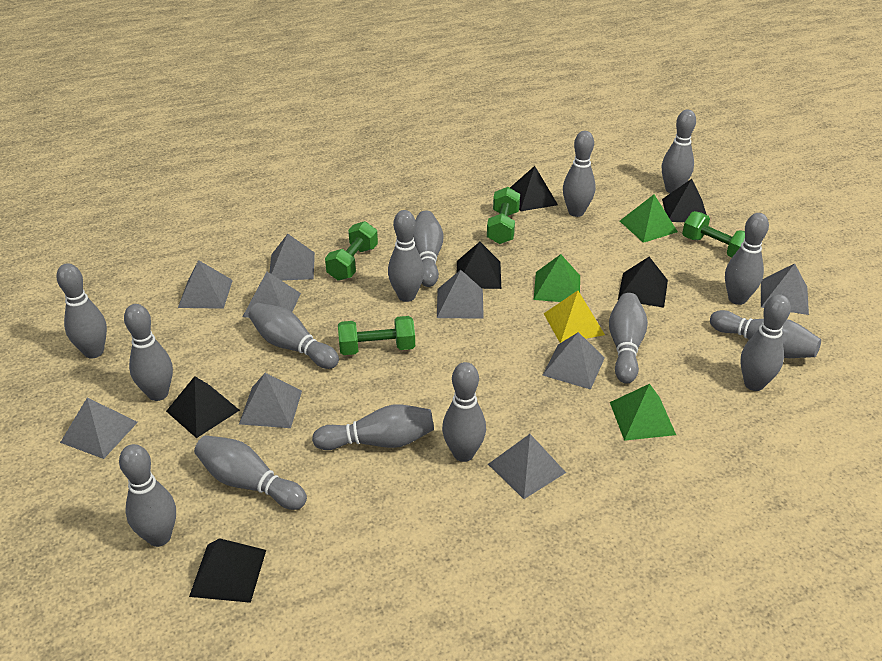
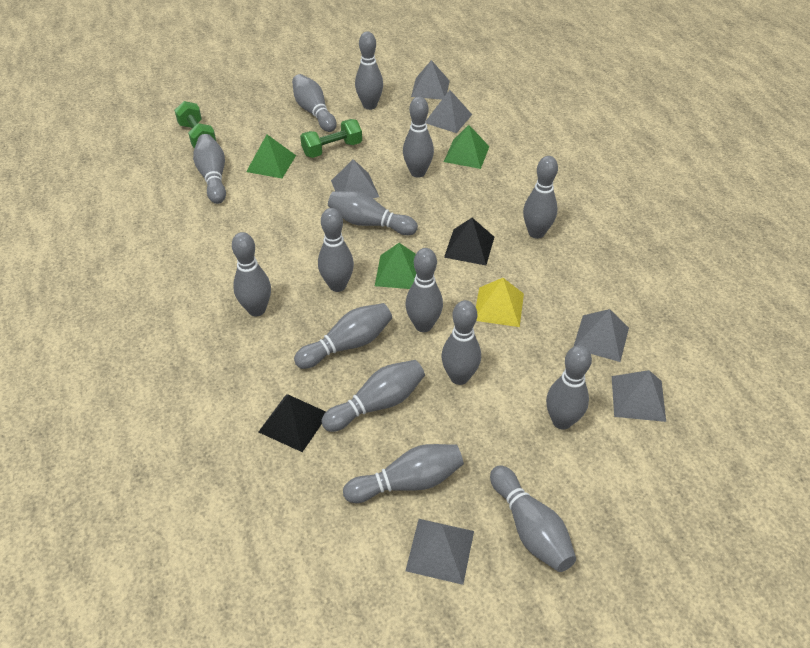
black pyramid: 6 -> 2
green dumbbell: 4 -> 2
grey pyramid: 9 -> 6

